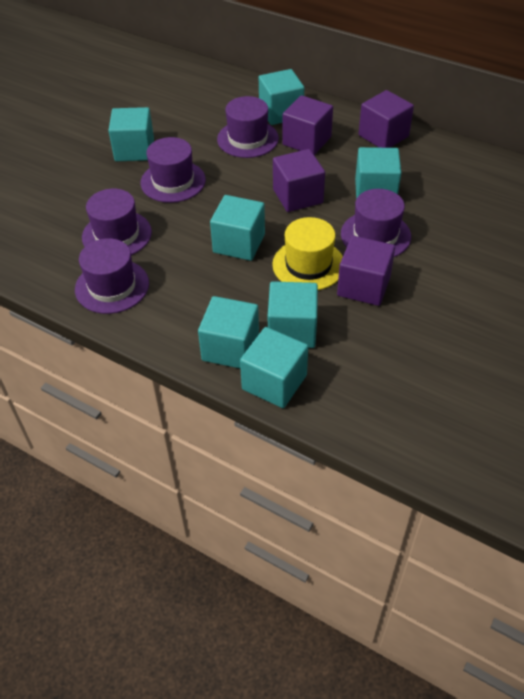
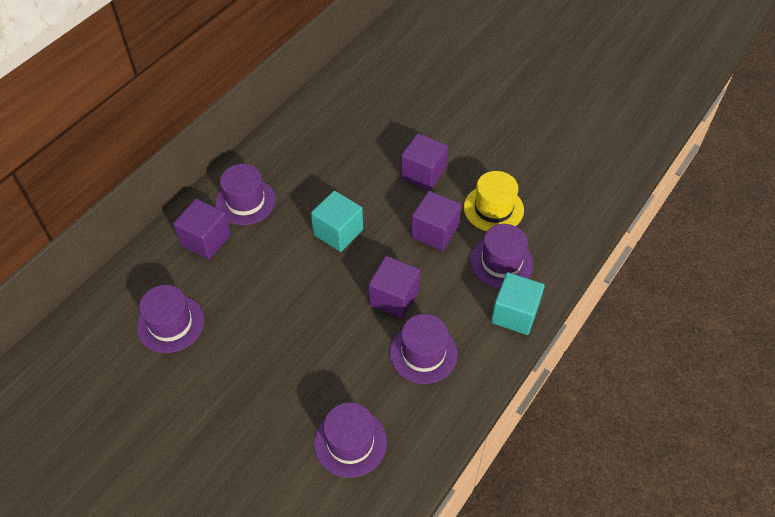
turquoise cube: 7 -> 2

